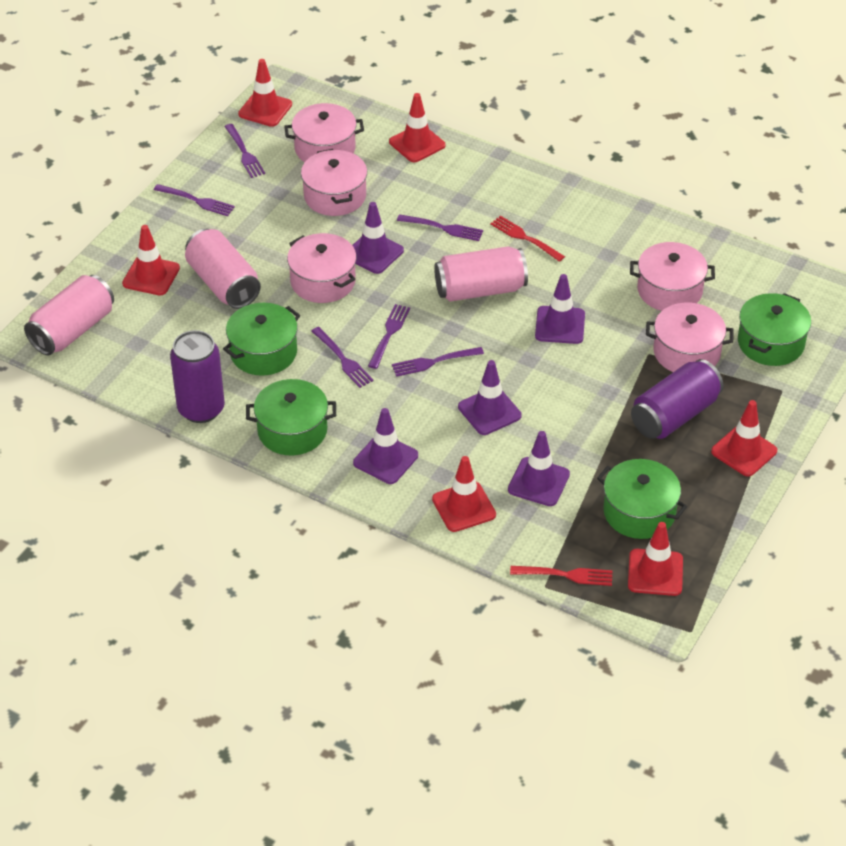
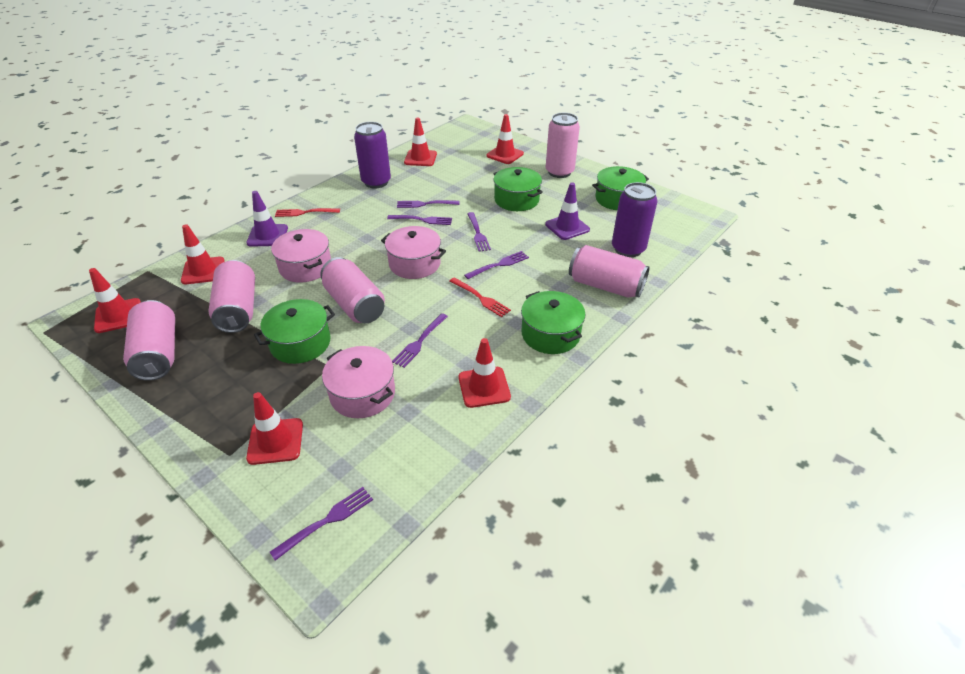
pink can: 3 -> 5
pink pot: 5 -> 3
purple traffic cone: 5 -> 2

